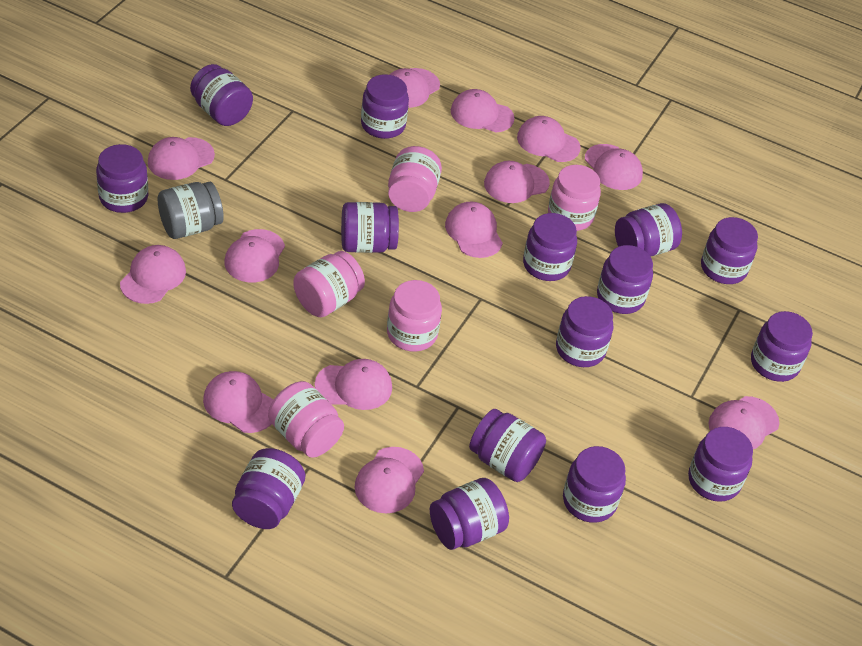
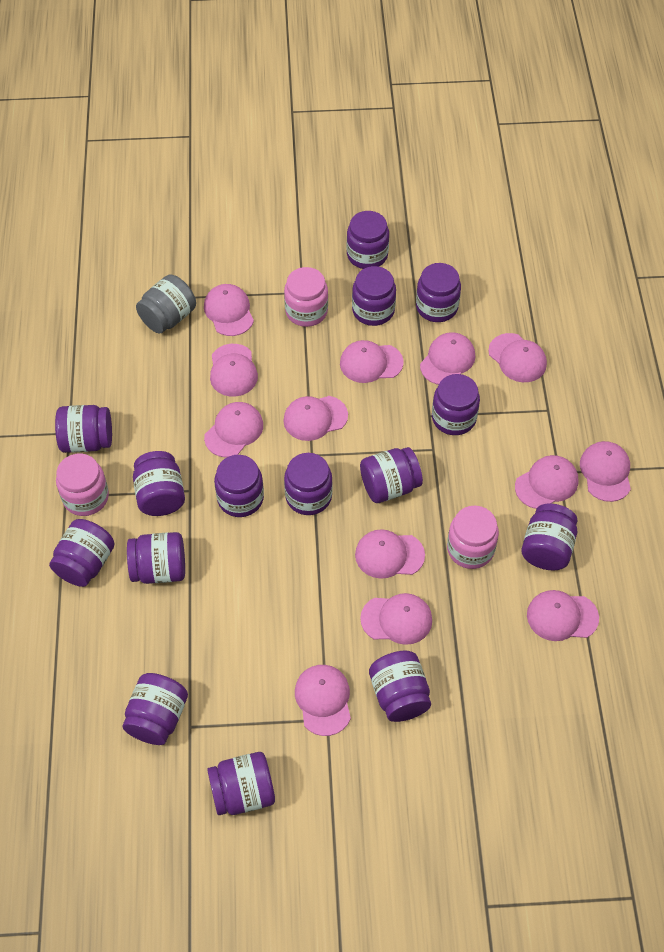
pink jar: 5 -> 3

